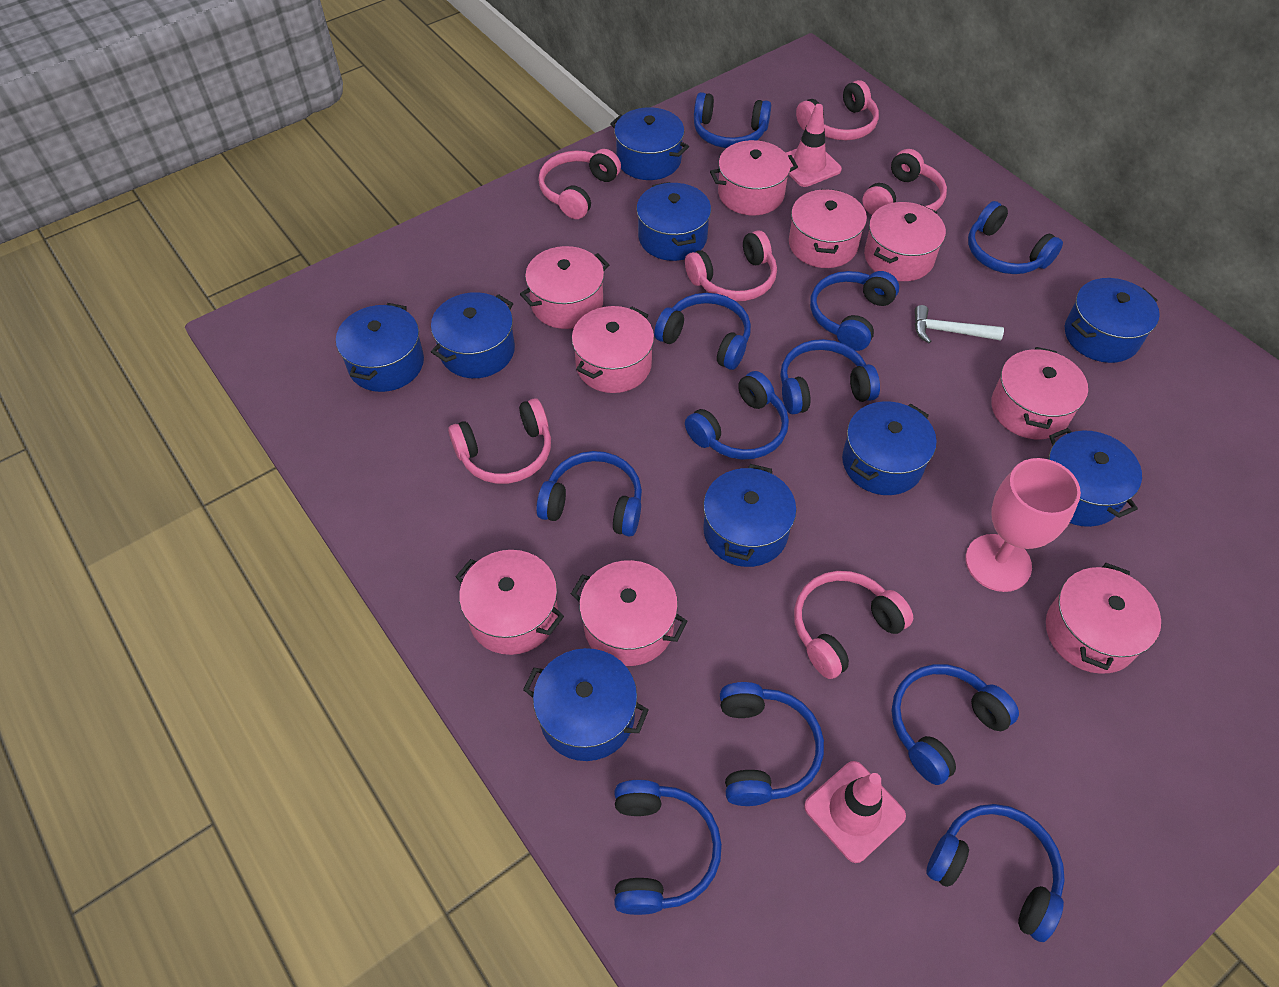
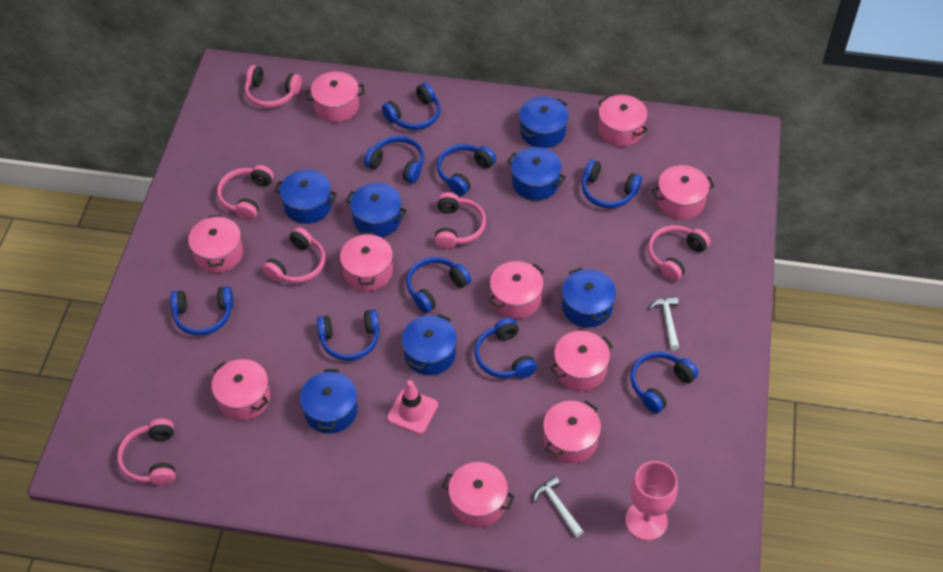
blue headphones: 11 -> 9
blue pot: 9 -> 7
pink pot: 9 -> 10
pink traffic cone: 2 -> 1
white hammer: 1 -> 2

